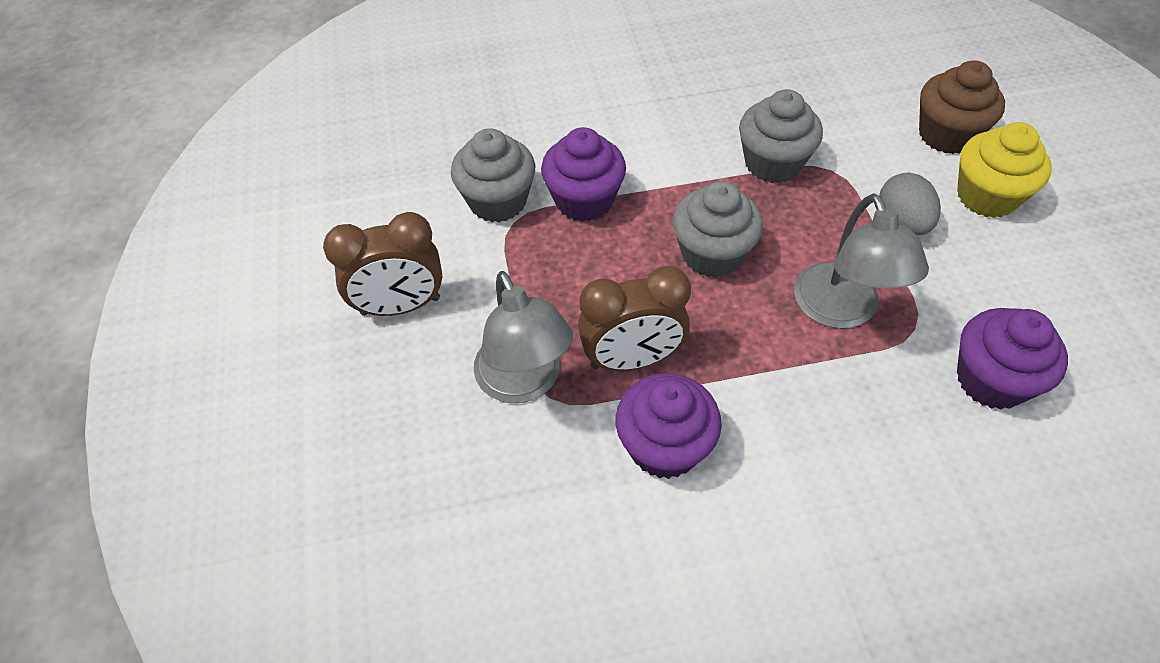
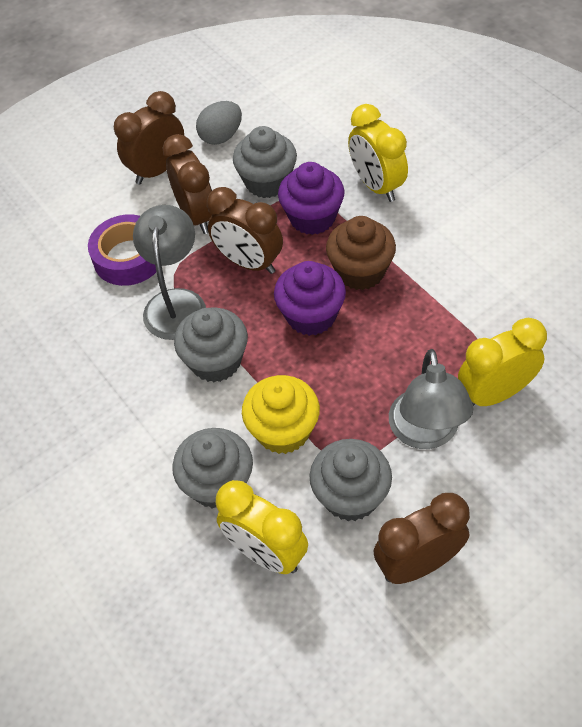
brown clock: 2 -> 4
grey cupcake: 3 -> 4
purple cupcake: 3 -> 2
purple tape: 0 -> 1
yellow clock: 0 -> 3

